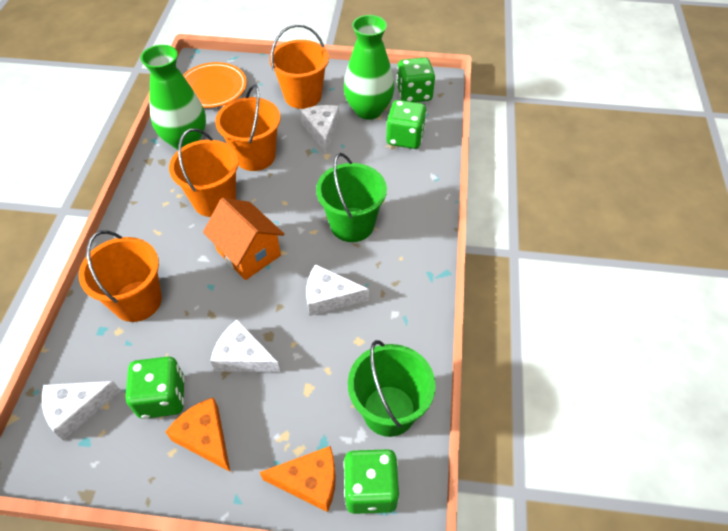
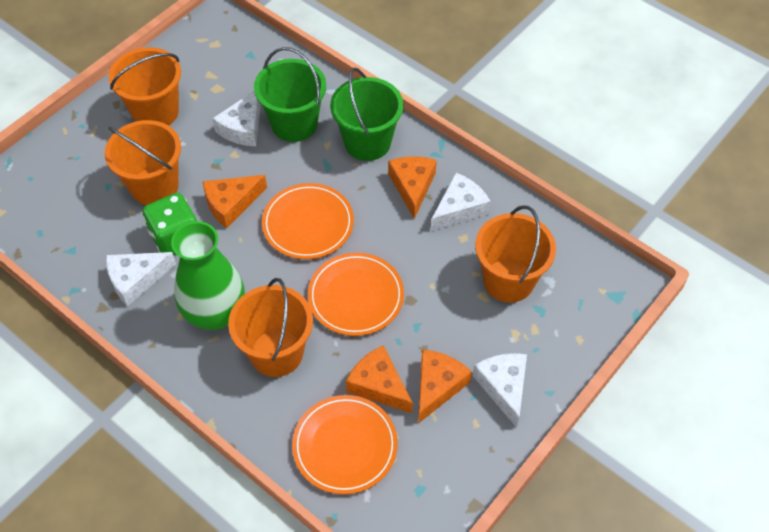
green dice: 4 -> 1
green vase: 2 -> 1
orange cheese: 2 -> 4
orange house: 1 -> 0
orange plate: 1 -> 3

